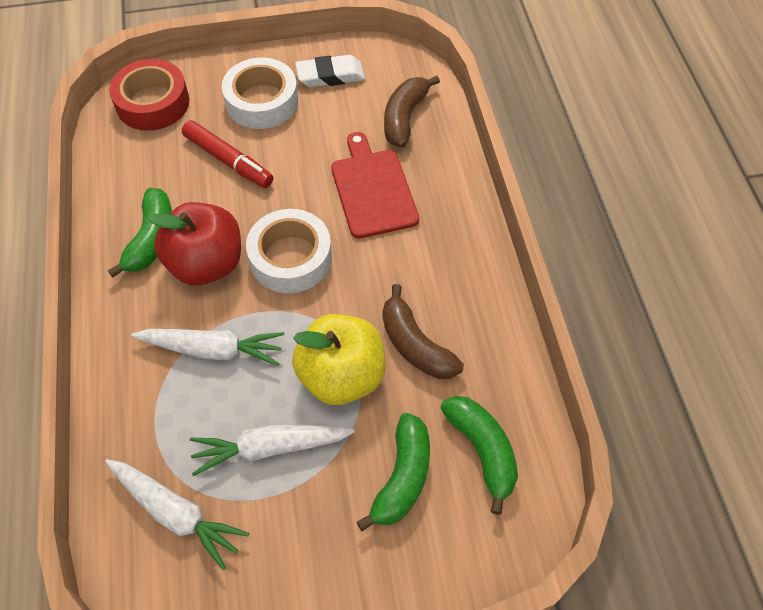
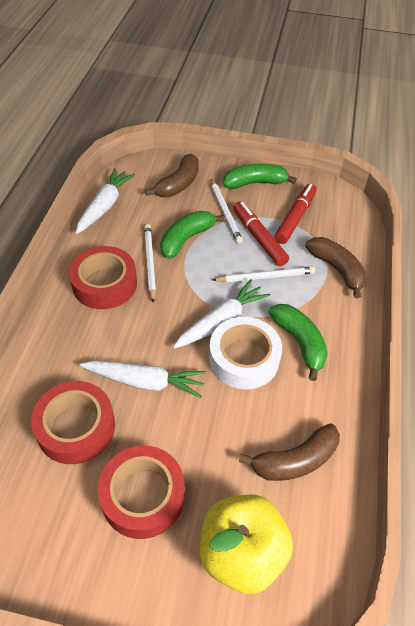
brown banana: 2 -> 3
red apple: 1 -> 0
red cutting board: 1 -> 0
red marker: 1 -> 2
red tape: 1 -> 3
white eraser: 1 -> 0
white pencil: 0 -> 3
white tape: 2 -> 1

